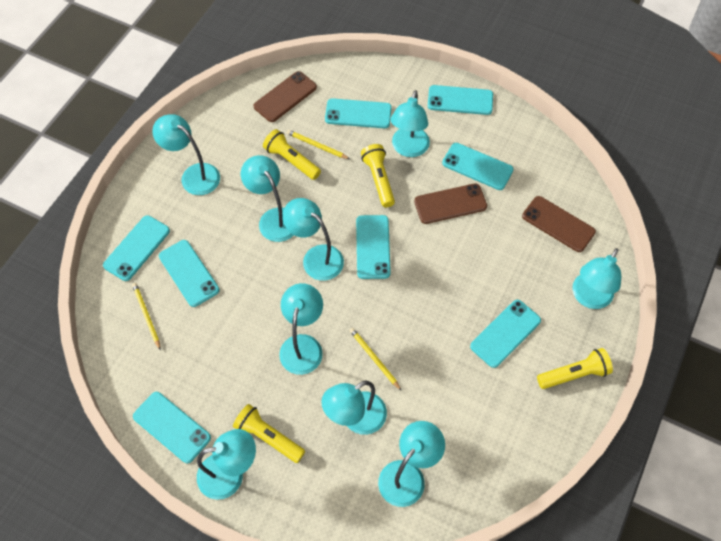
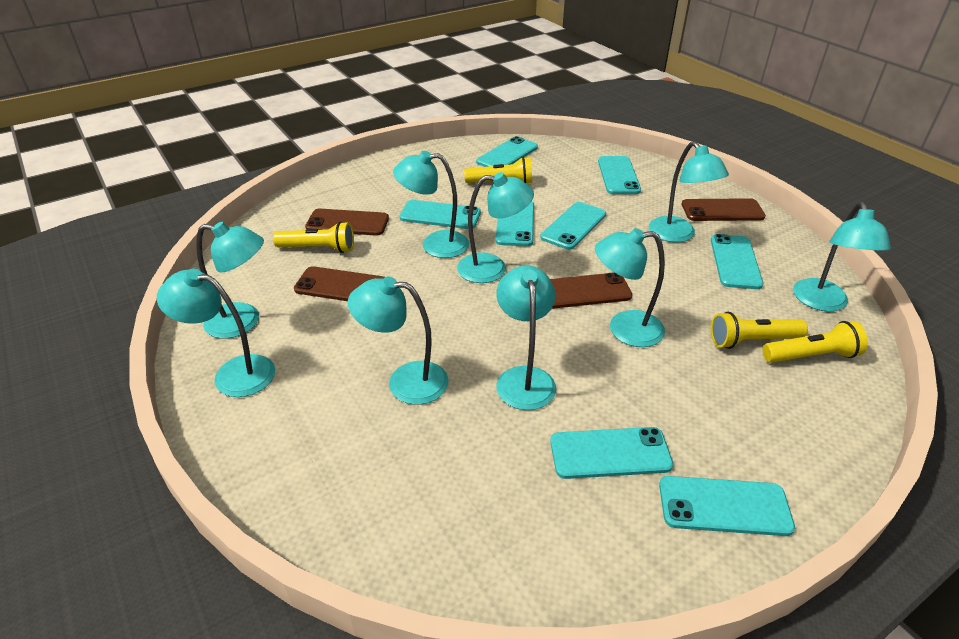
brown phone: 3 -> 4
yellow pencil: 3 -> 0

